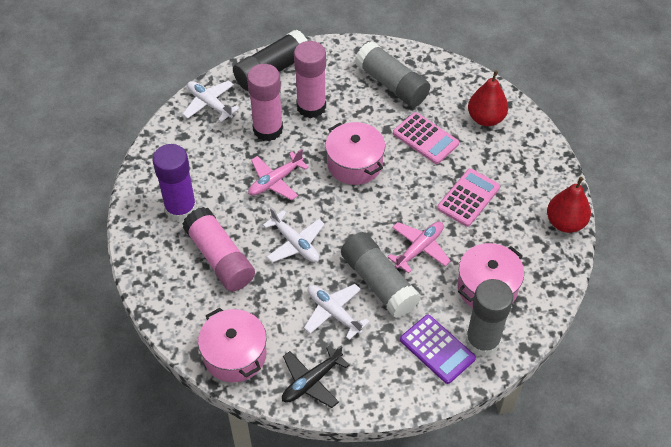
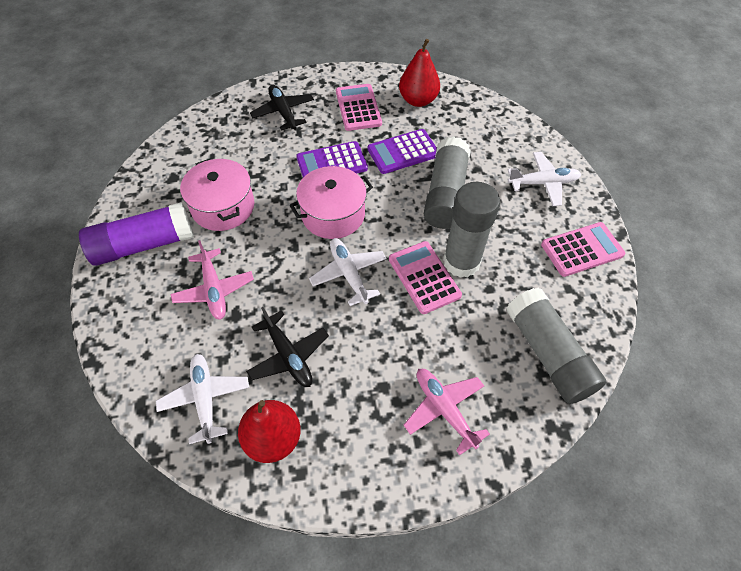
black glue stick: 1 -> 0
black plane: 1 -> 2
pink calculator: 2 -> 3
pink glue stick: 3 -> 0
pink pot: 3 -> 2
purple calculator: 1 -> 2

